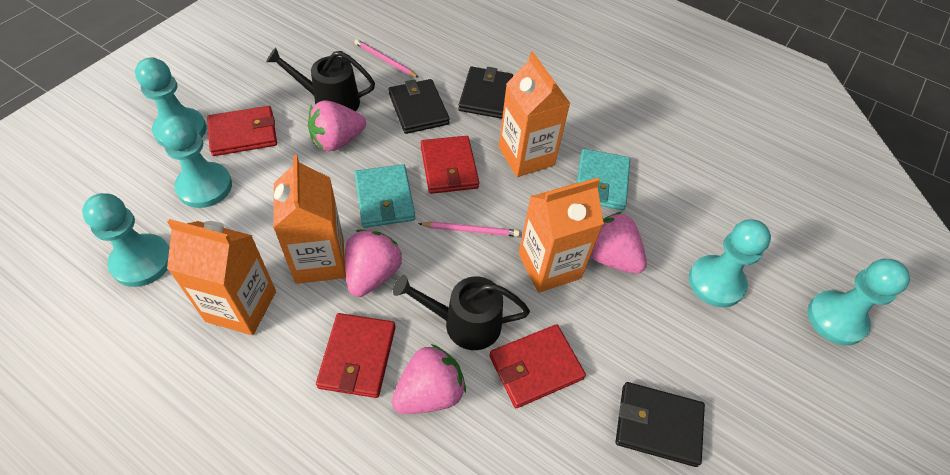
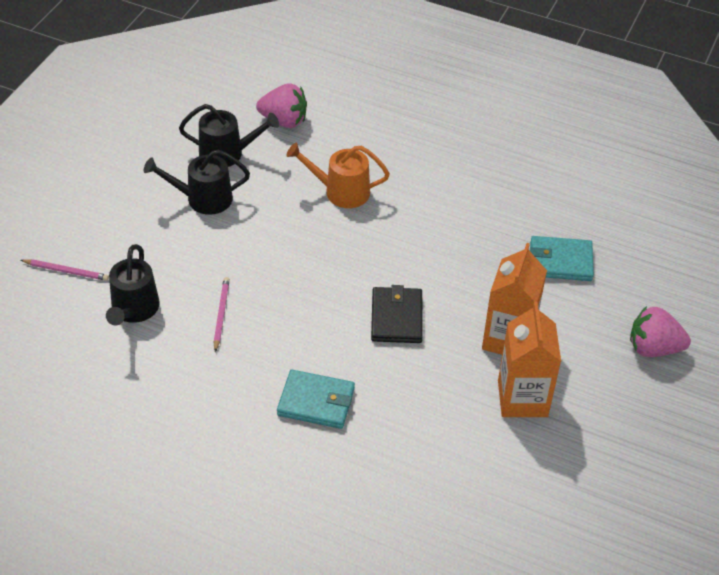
black wallet: 3 -> 1
black watering can: 2 -> 3
orange carton: 4 -> 2
orange watering can: 0 -> 1
pink strawberry: 4 -> 2
red wallet: 4 -> 0
turquoise pawn: 5 -> 0

